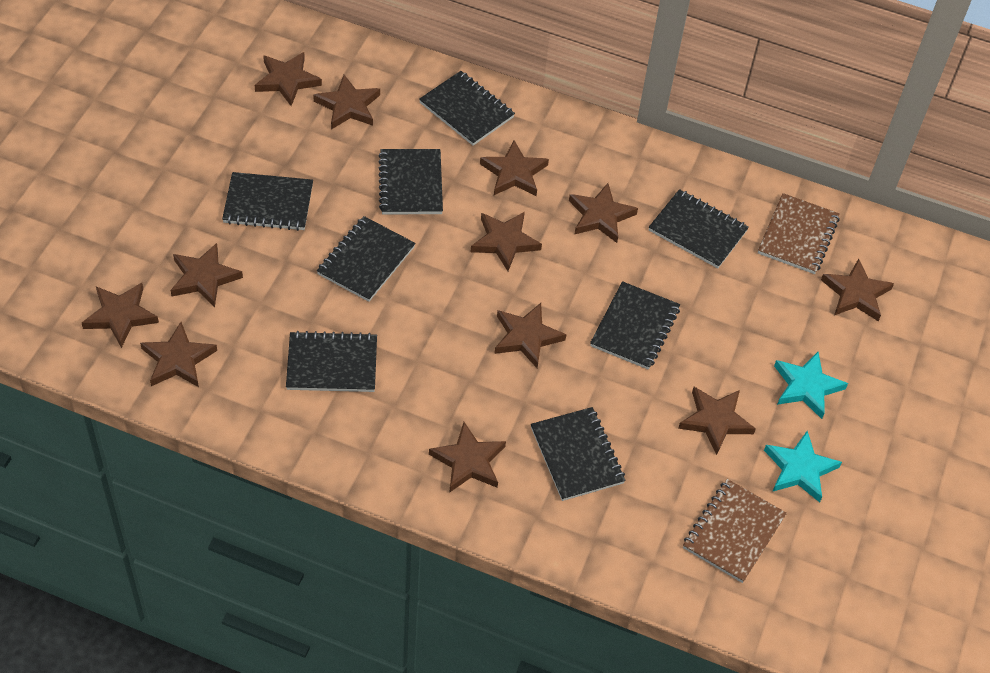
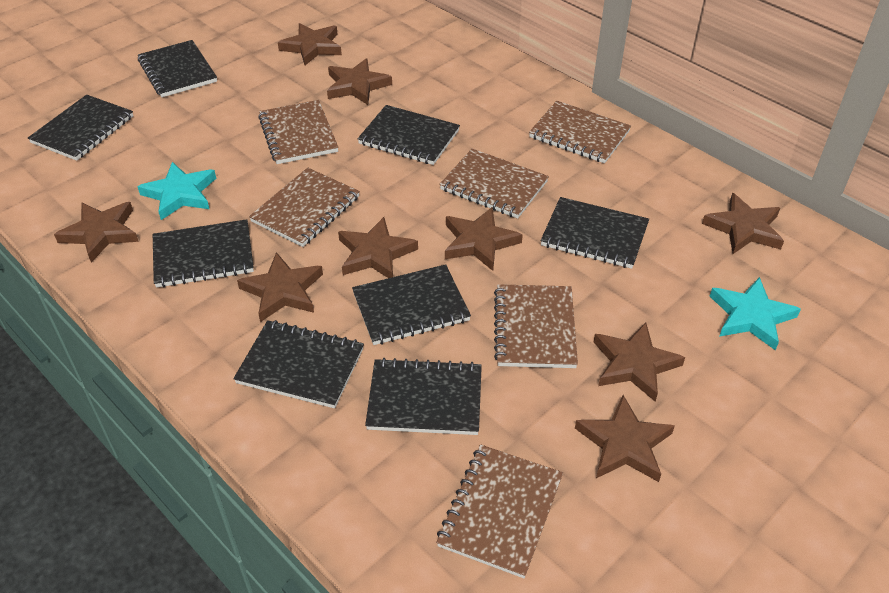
brown notebook: 2 -> 6
brown star: 12 -> 9

